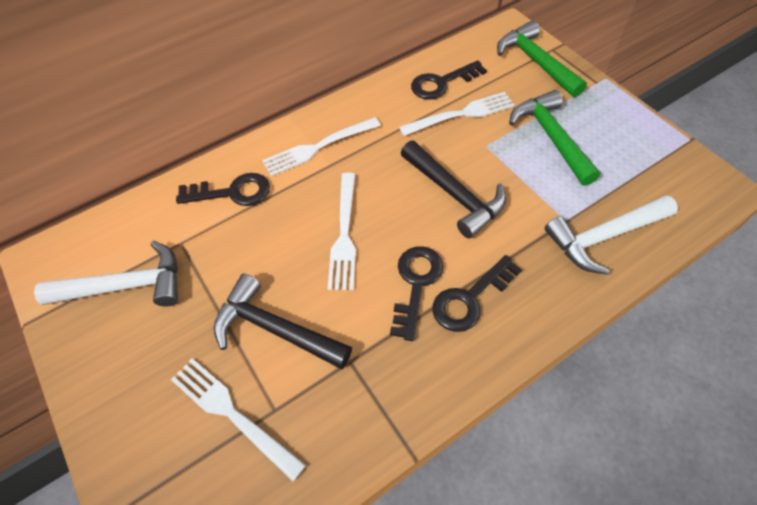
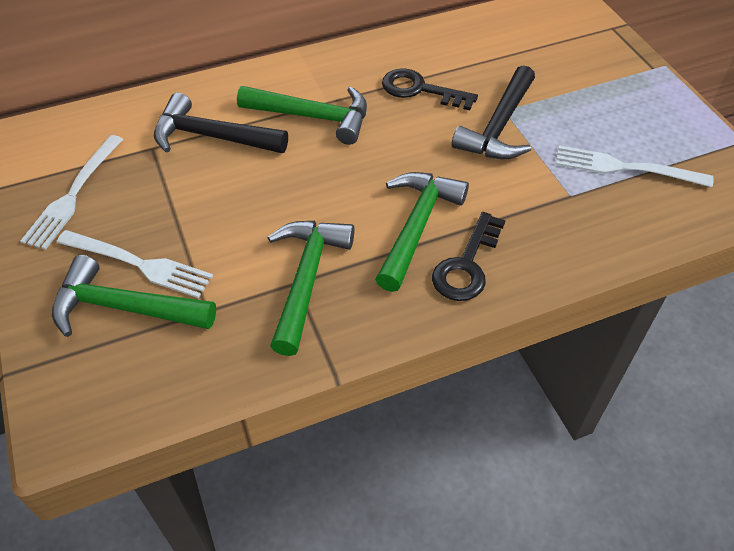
black key: 4 -> 2
green hammer: 2 -> 4
white fork: 4 -> 3
white hammer: 2 -> 0

